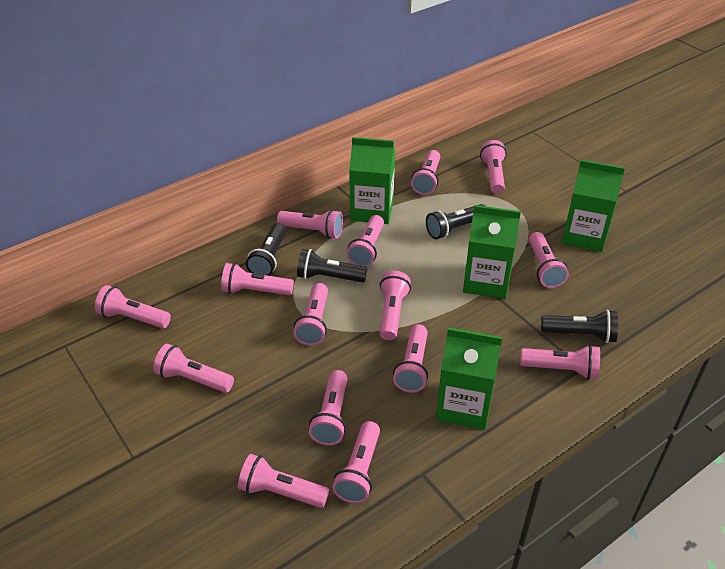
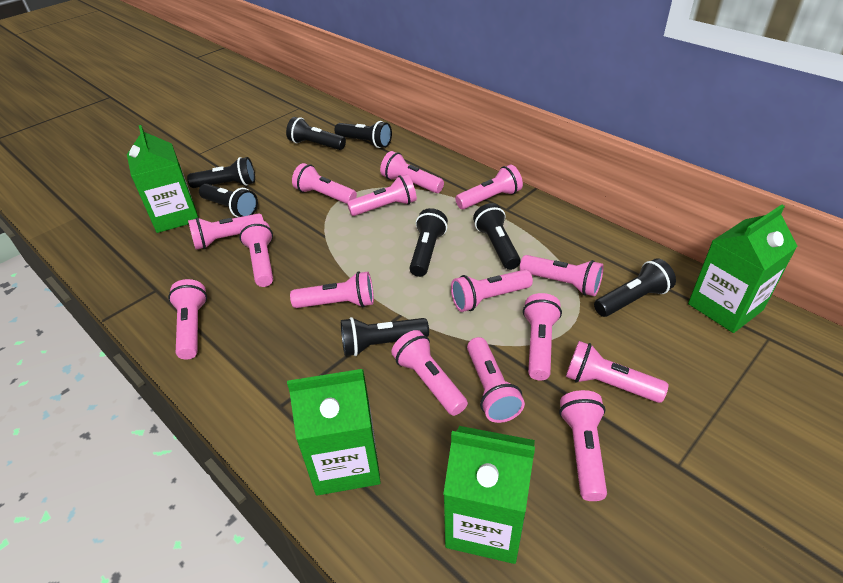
black flashlight: 4 -> 8

